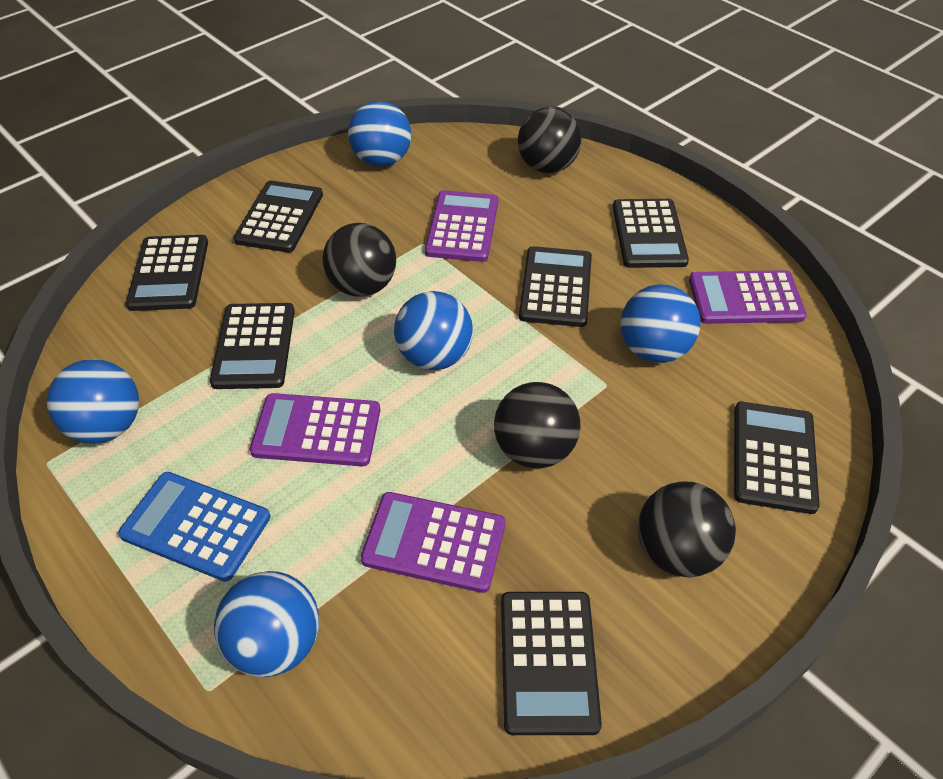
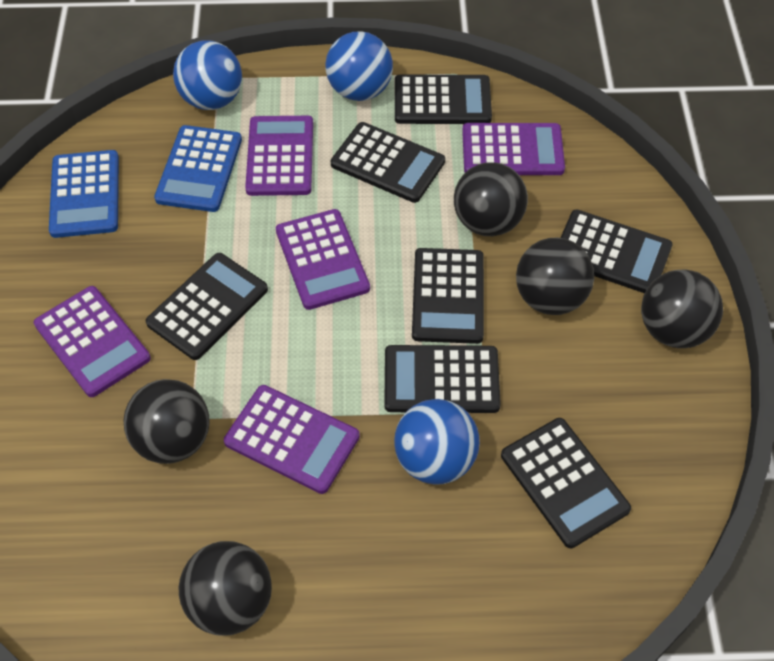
black ball: 4 -> 5
blue ball: 5 -> 3
blue calculator: 1 -> 2
purple calculator: 4 -> 5

